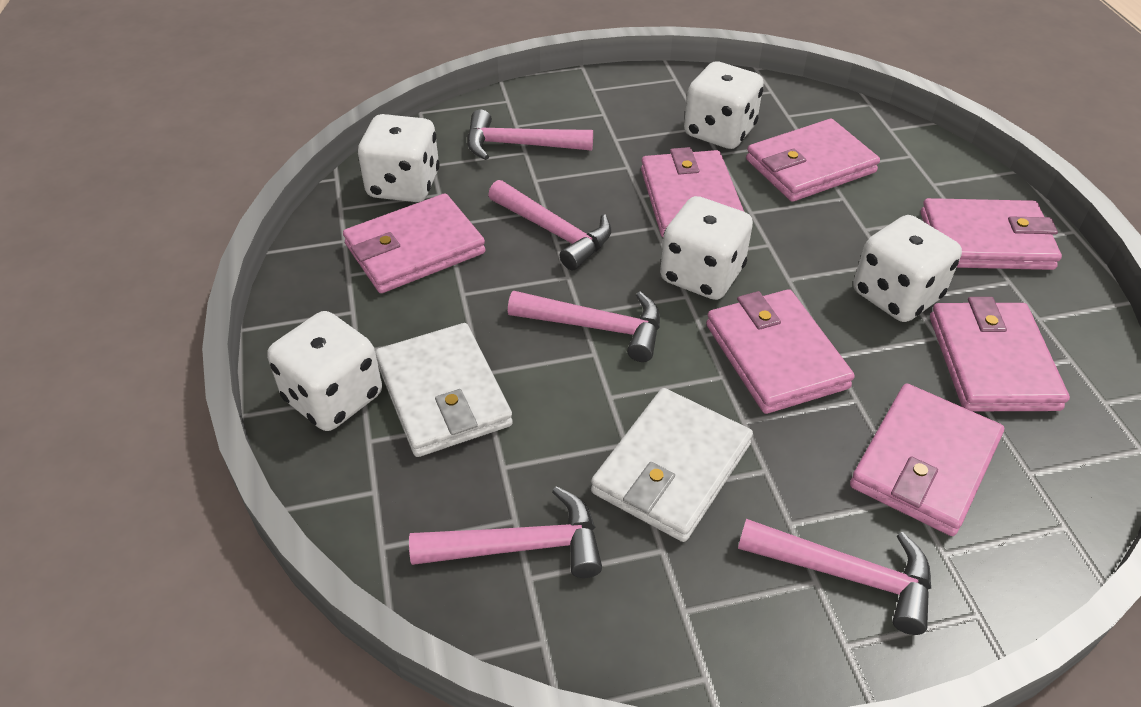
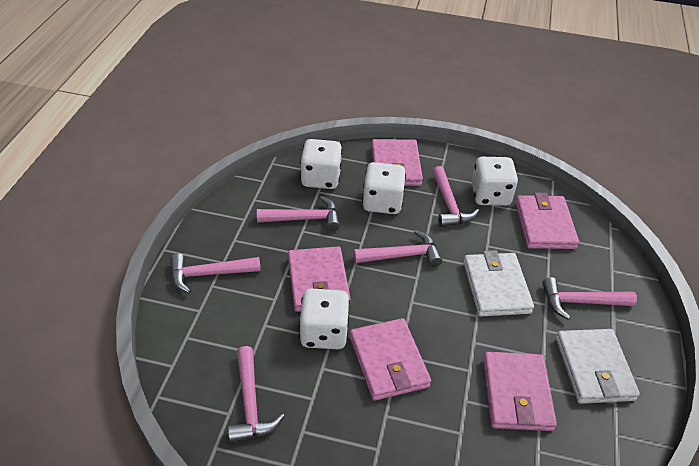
pink hammer: 5 -> 6
pink wallet: 7 -> 5
white dice: 5 -> 4

